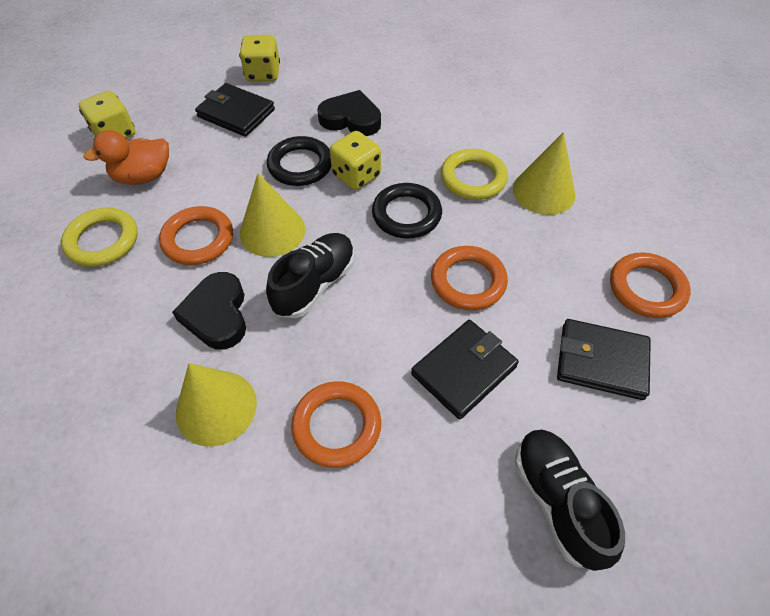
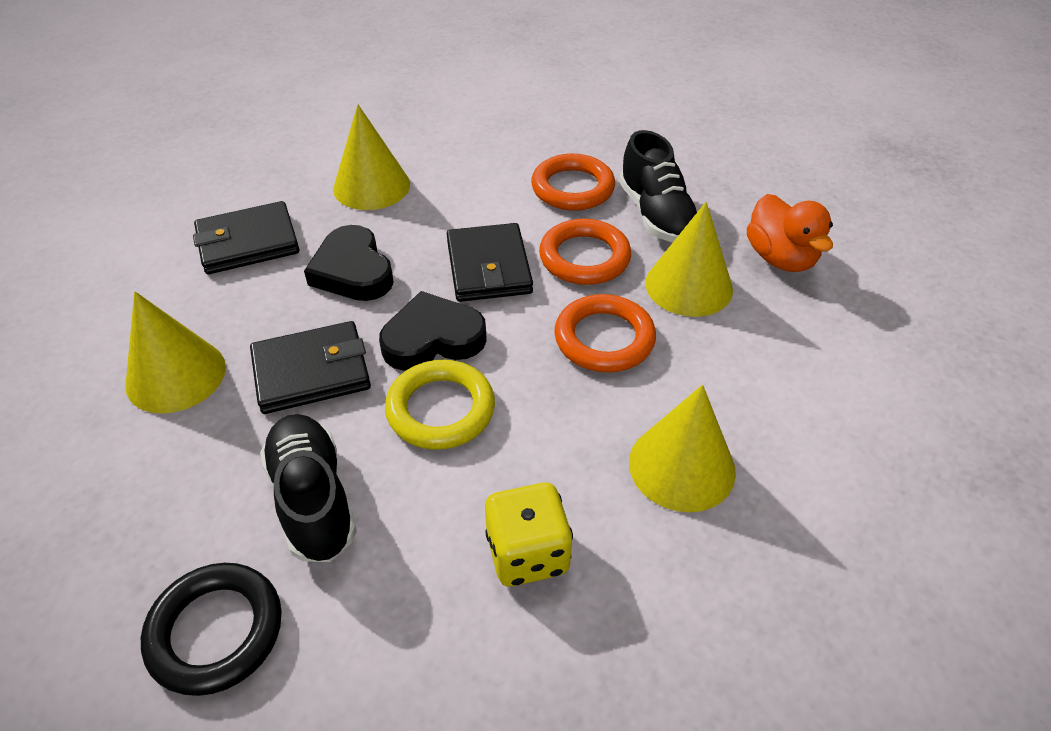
black ring: 2 -> 1
orange ring: 4 -> 3
yellow cone: 3 -> 4
yellow dice: 3 -> 1
yellow ring: 2 -> 1

